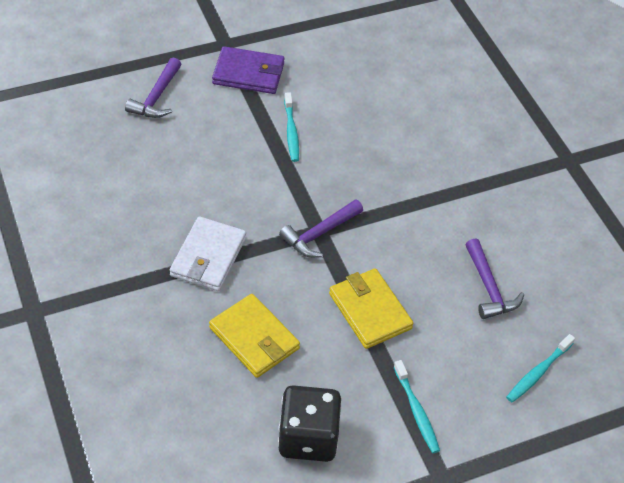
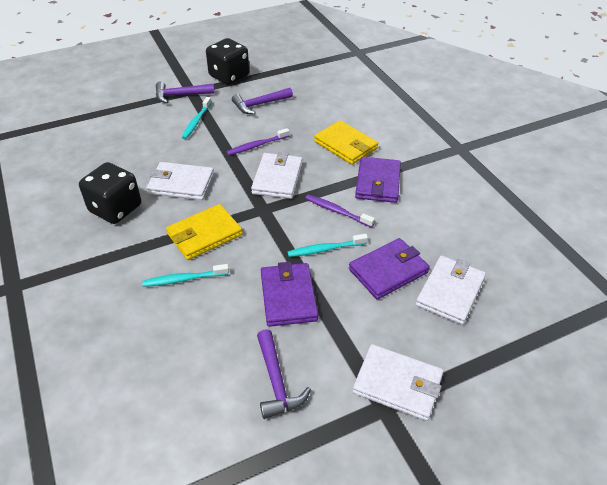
black dice: 1 -> 2
purple toothbrush: 0 -> 2
purple wallet: 1 -> 3
white wallet: 1 -> 4

